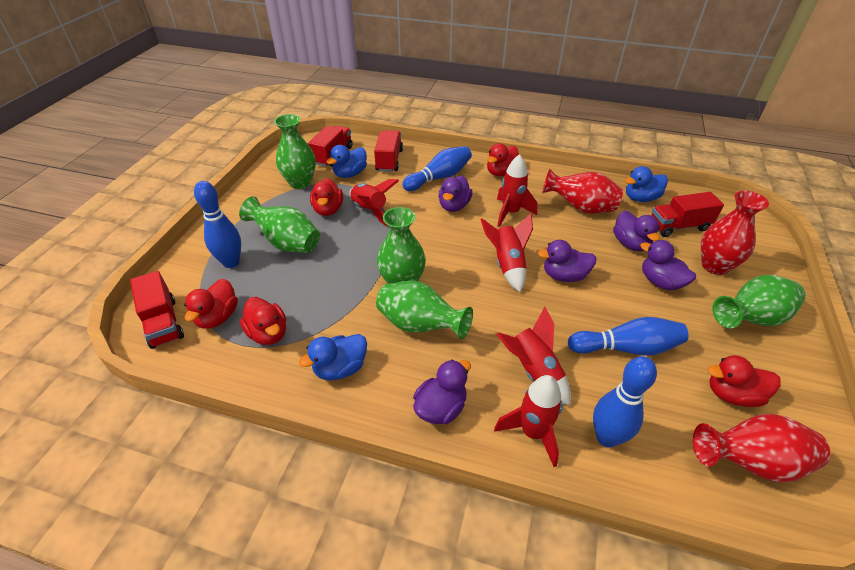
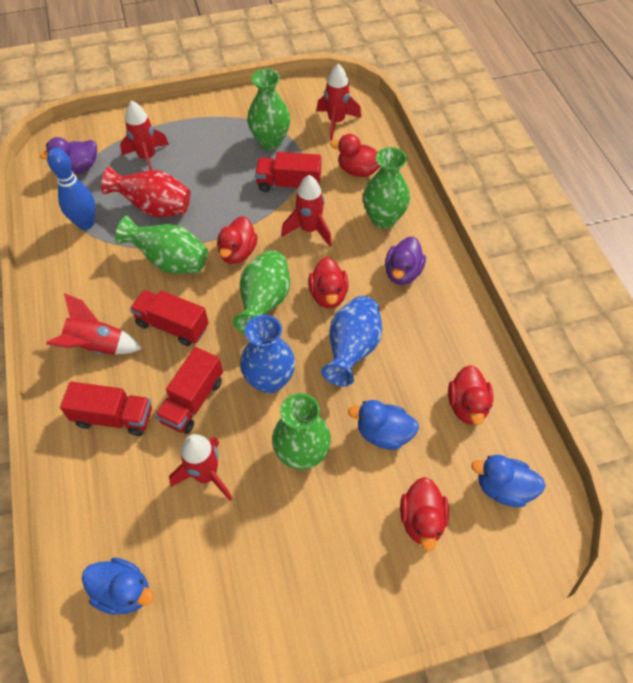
blue bowling pin: 4 -> 1
blue vase: 0 -> 2
purple duck: 5 -> 2
red vase: 3 -> 1

